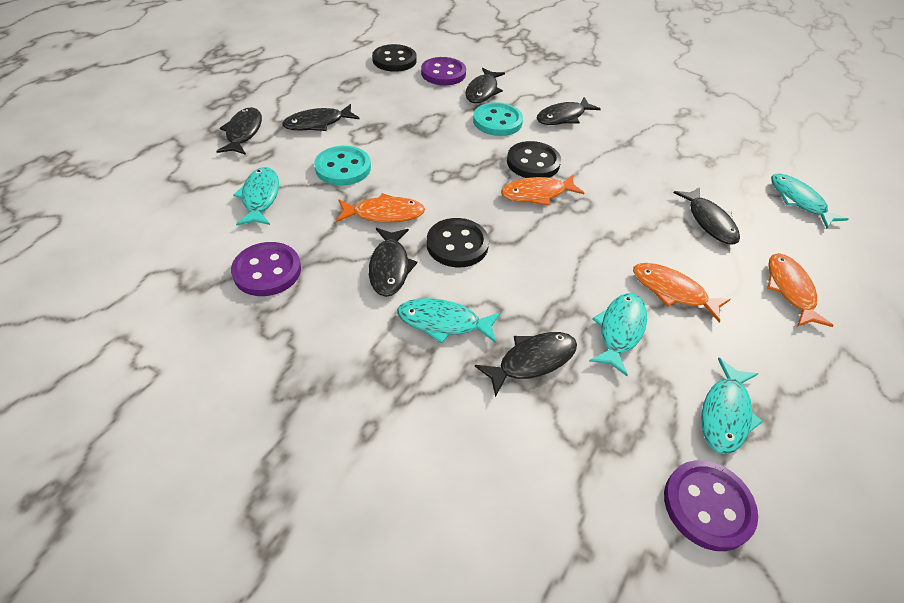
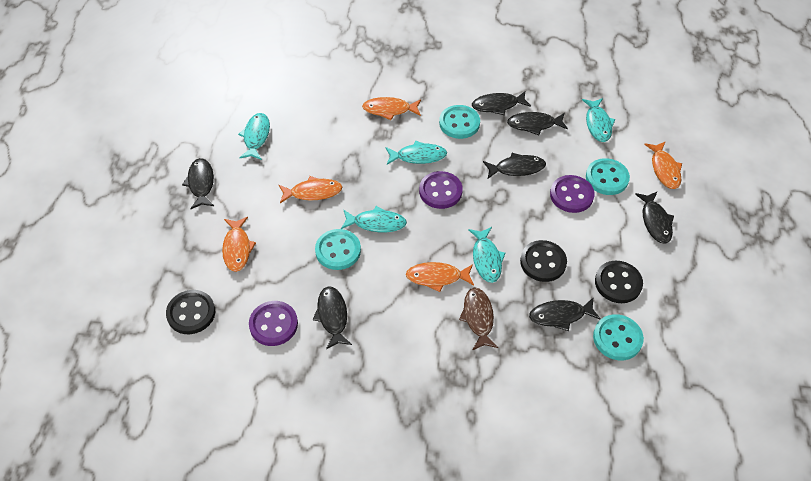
brown fish: 0 -> 1
orange fish: 4 -> 5
turquoise button: 2 -> 4

